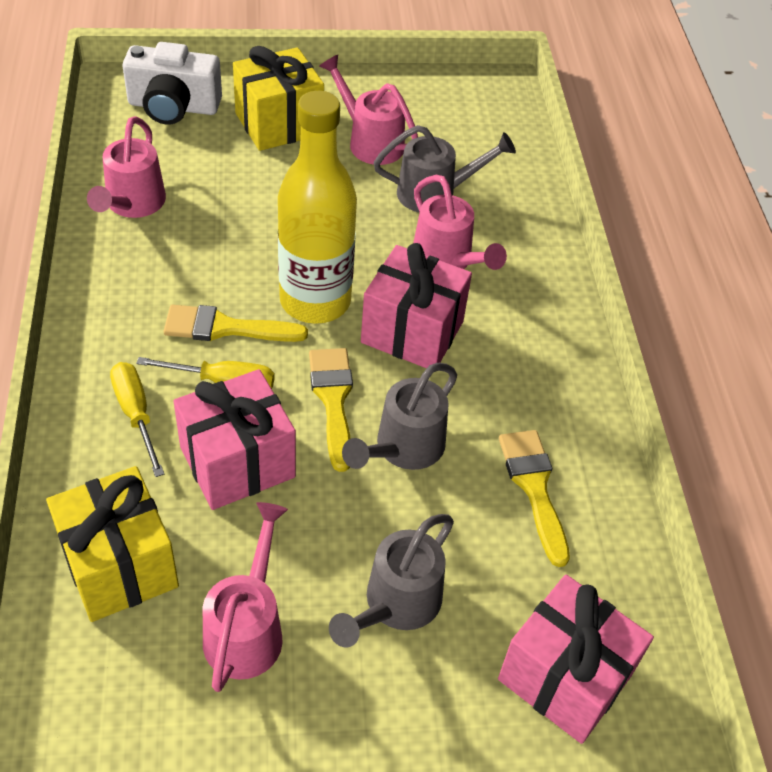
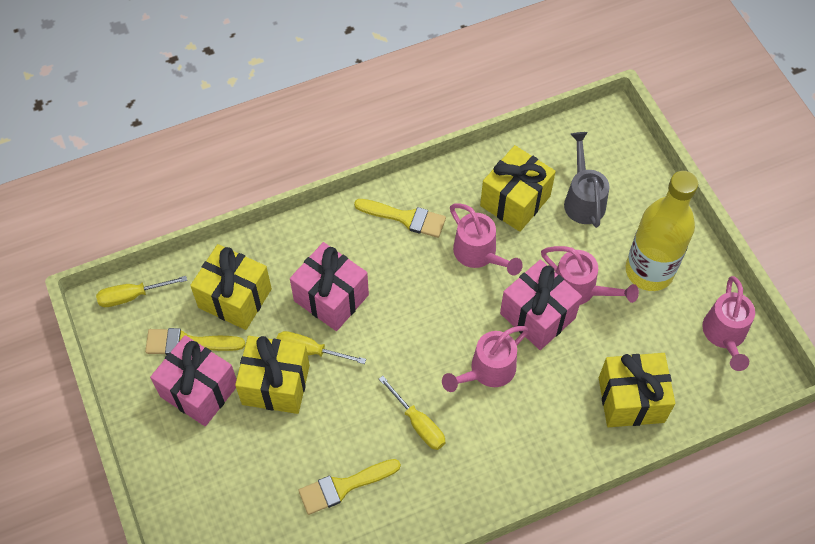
grey watering can: 3 -> 1
white camera: 1 -> 0
yellow gift: 2 -> 4
yellow screwdriver: 2 -> 3

